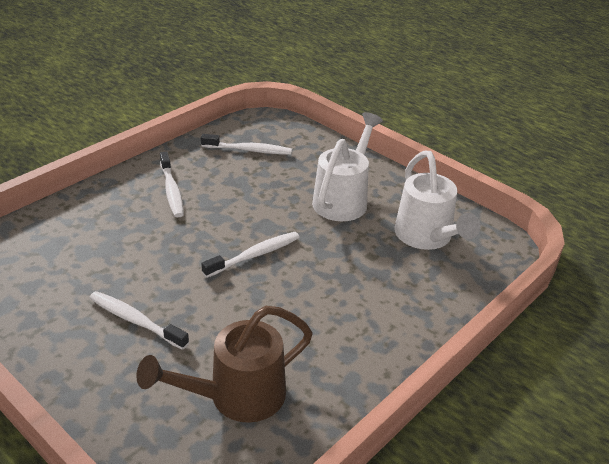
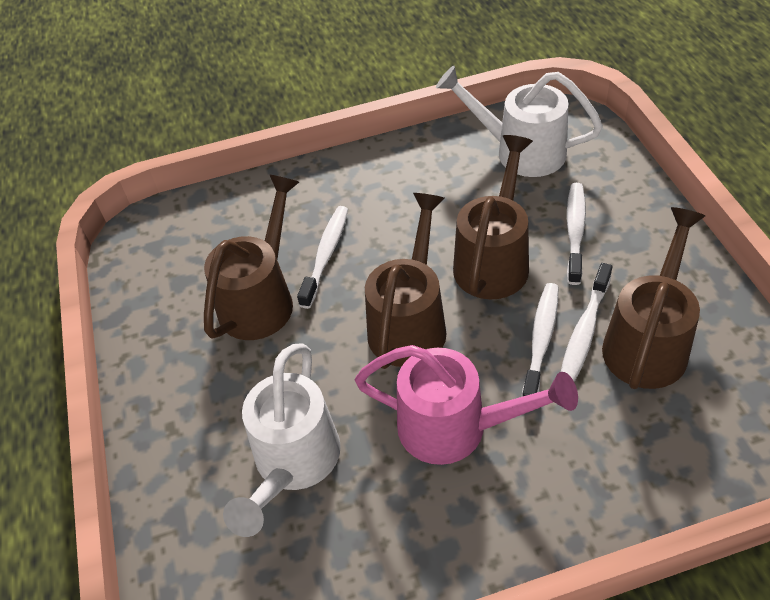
brown watering can: 1 -> 4
pink watering can: 0 -> 1

